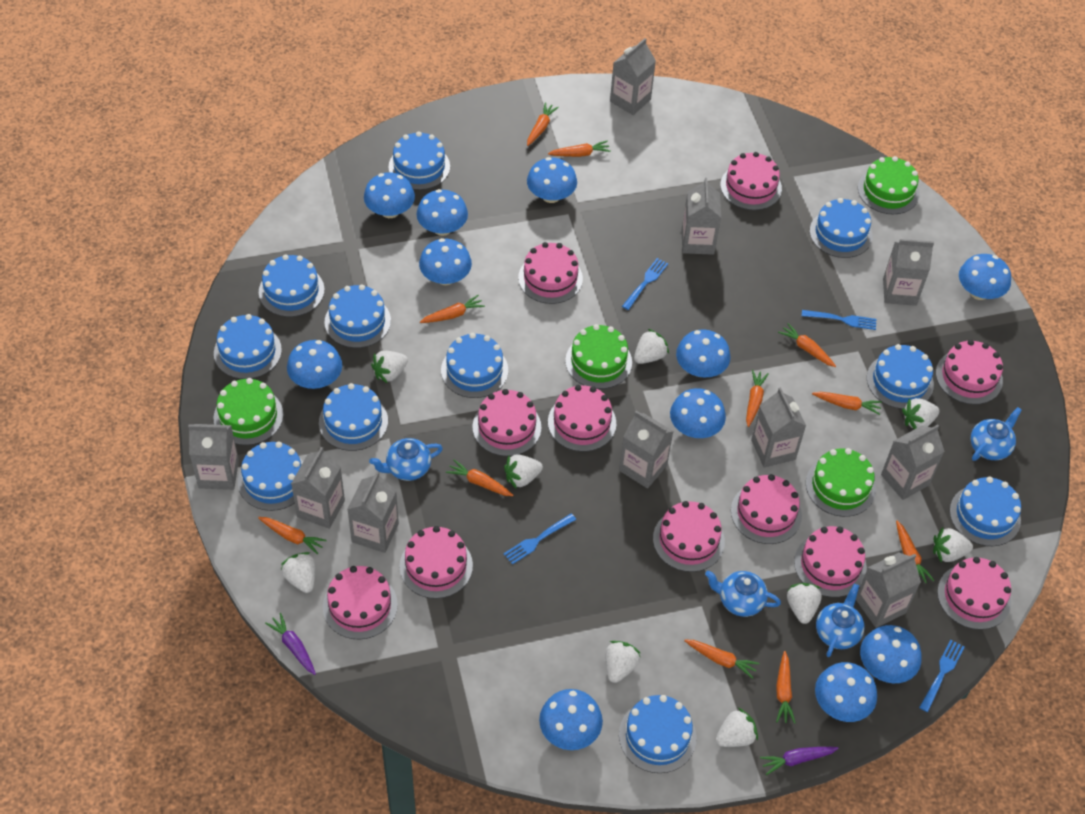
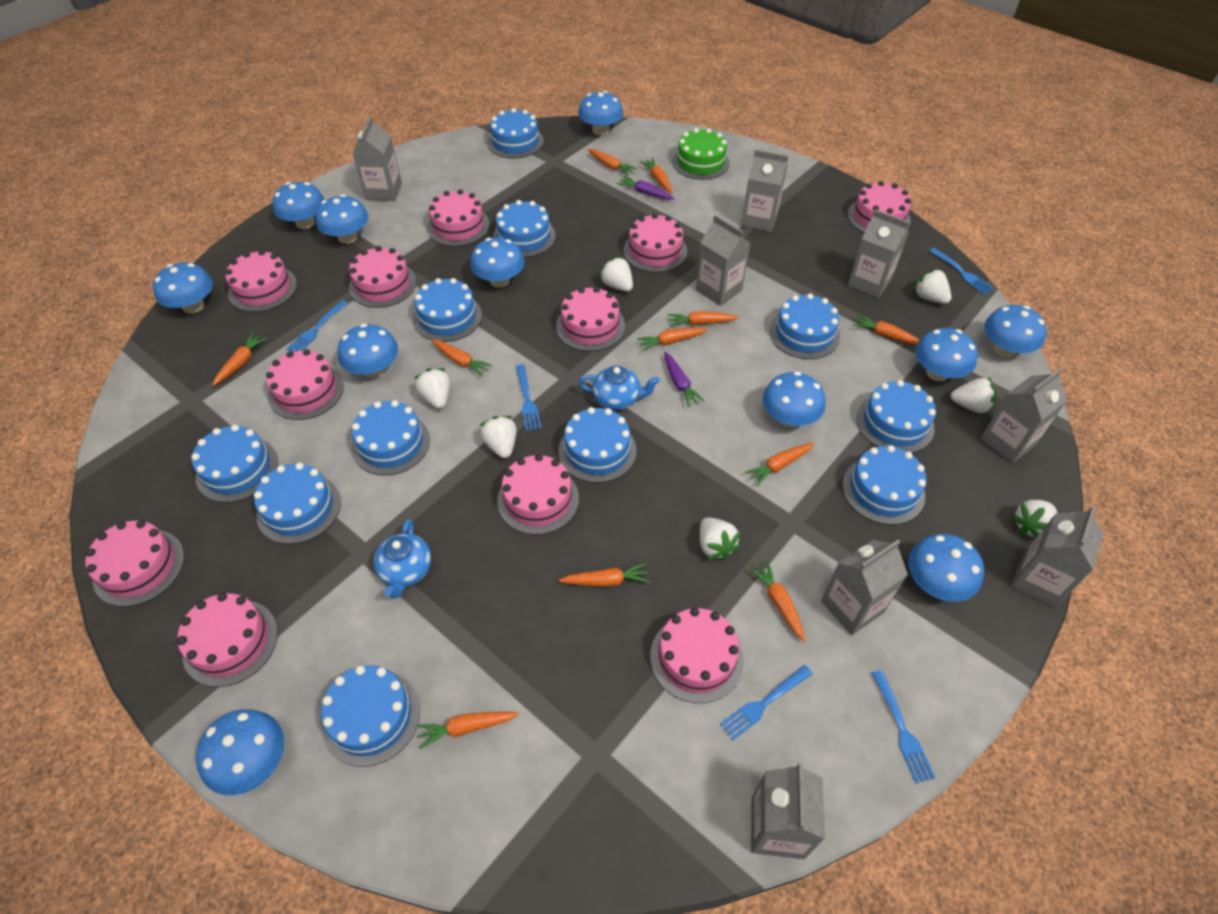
blue fork: 4 -> 5
blue teapot: 4 -> 2
green cake: 4 -> 1
grey carton: 10 -> 8
white strawberry: 9 -> 7

